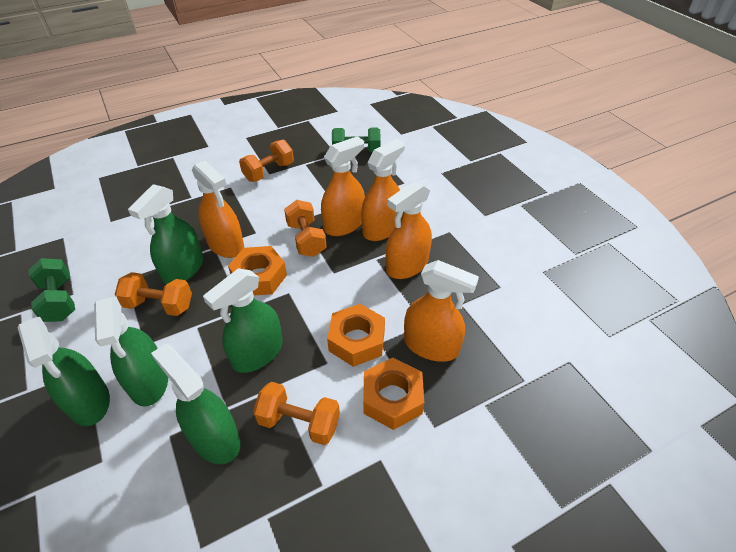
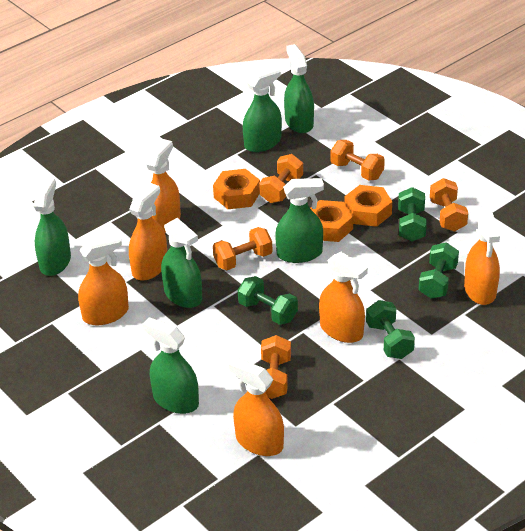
green dumbbell: 2 -> 4
green spray bottle: 5 -> 6
orange dumbbell: 4 -> 5
orange spray bottle: 5 -> 6

